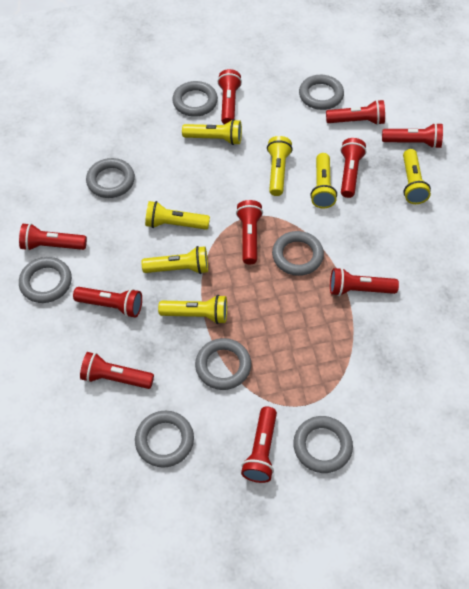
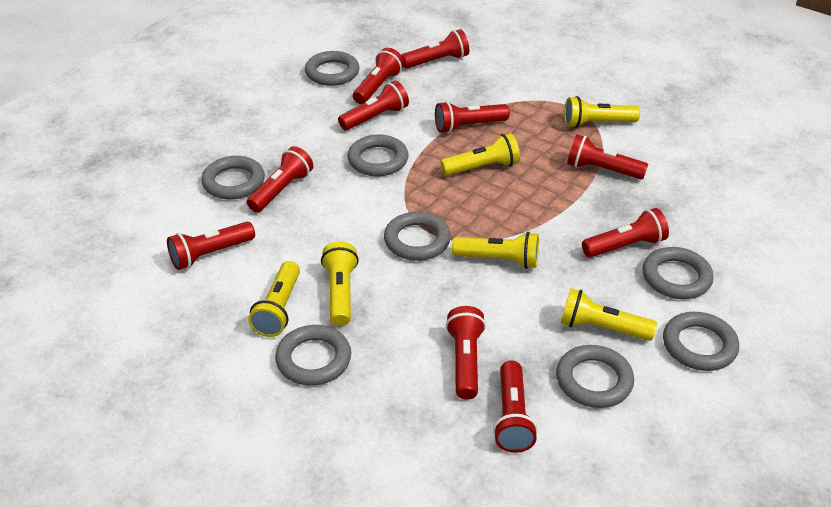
yellow flashlight: 7 -> 6

